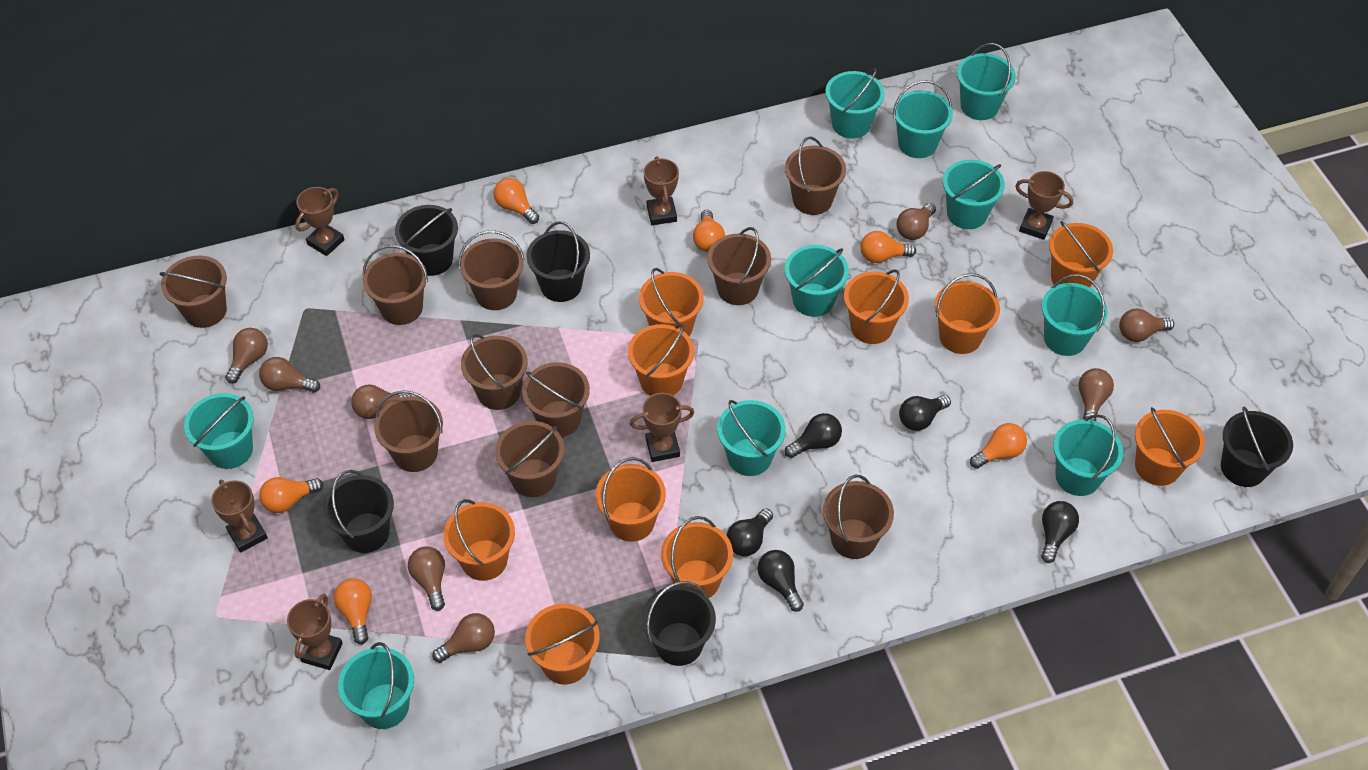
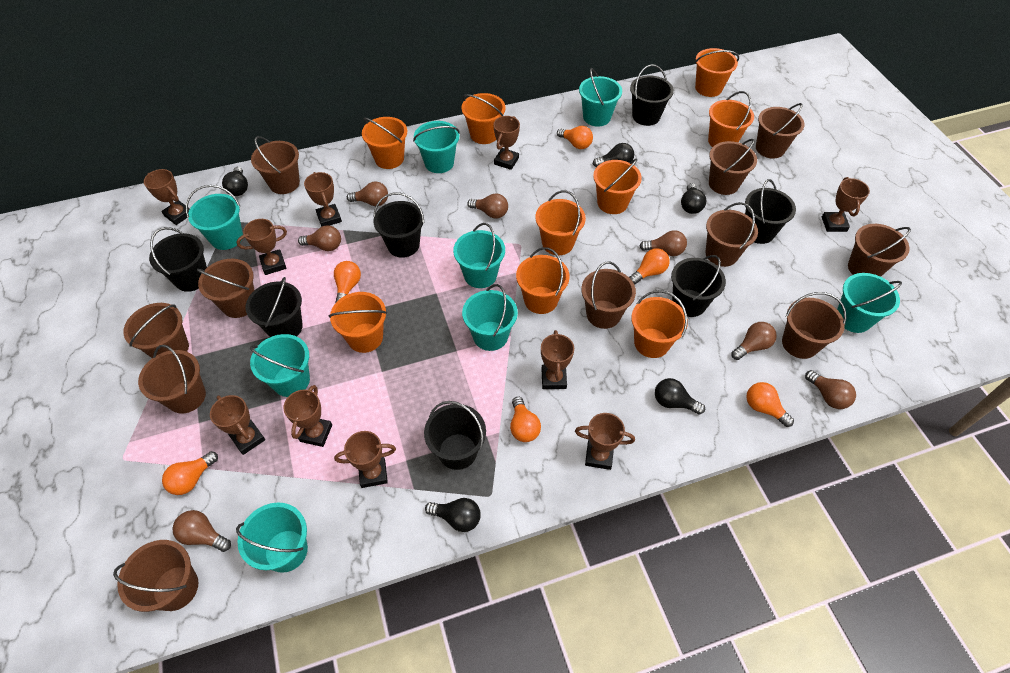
black bucket: 5 -> 7
brown bucket: 10 -> 11
brown light bulb: 8 -> 7
brown trophy: 6 -> 10
orange bucket: 10 -> 9
turquoise bucket: 10 -> 8

